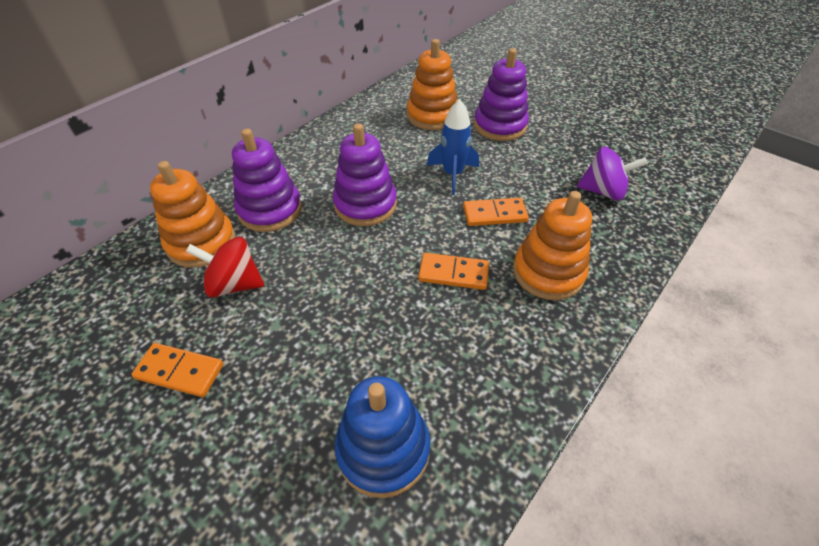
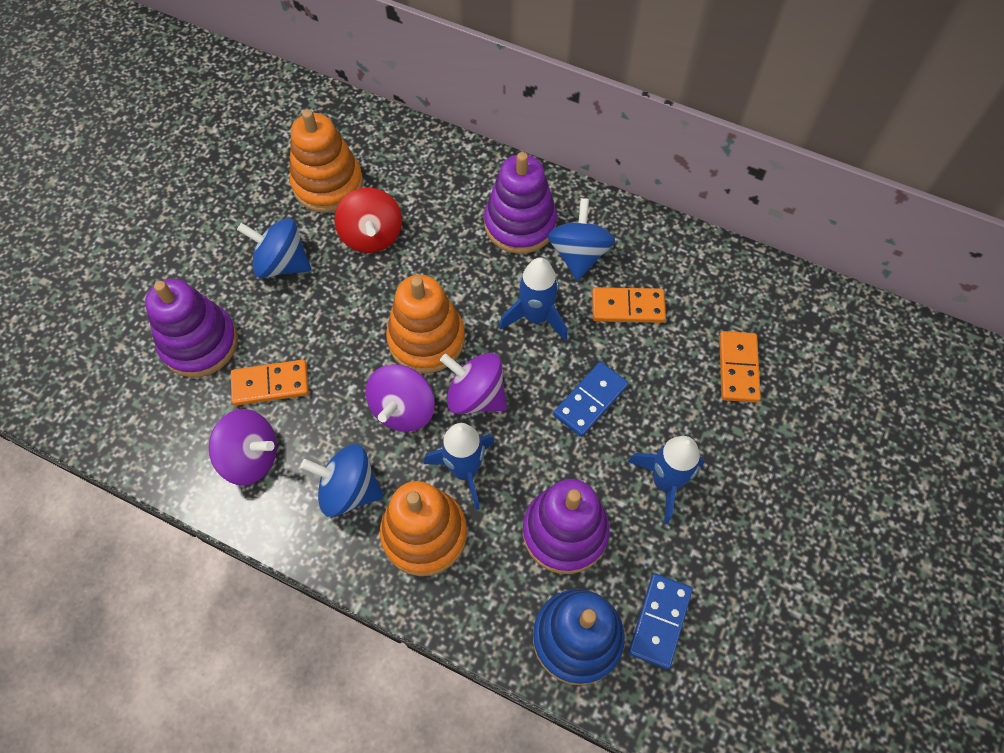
blue domino: 0 -> 2
blue rocket: 1 -> 3
blue spinning top: 0 -> 3
purple spinning top: 1 -> 3

